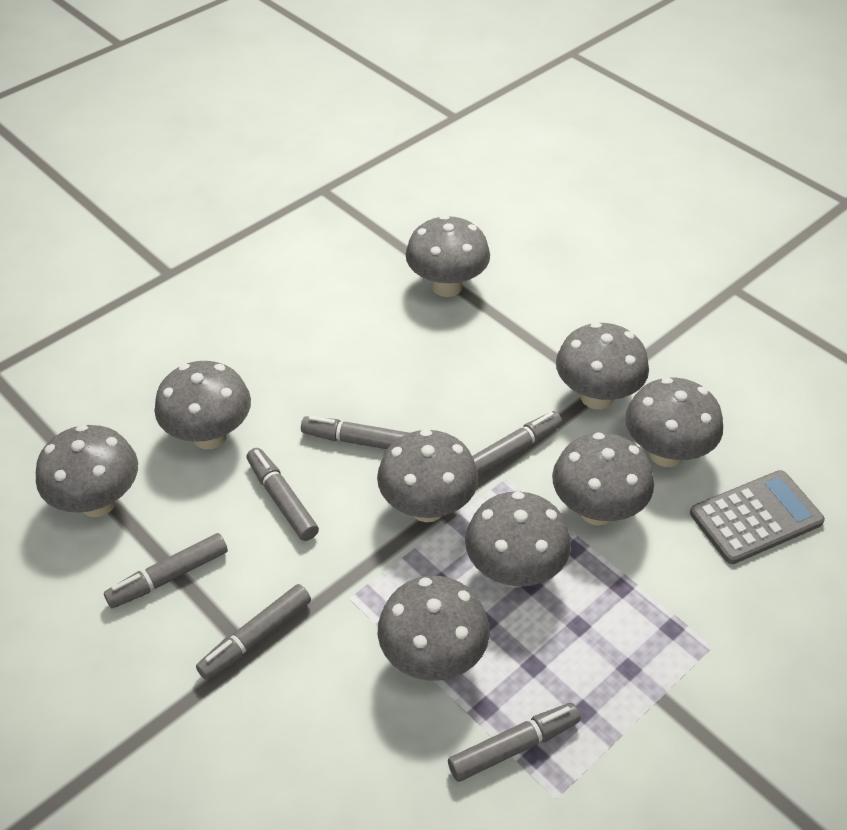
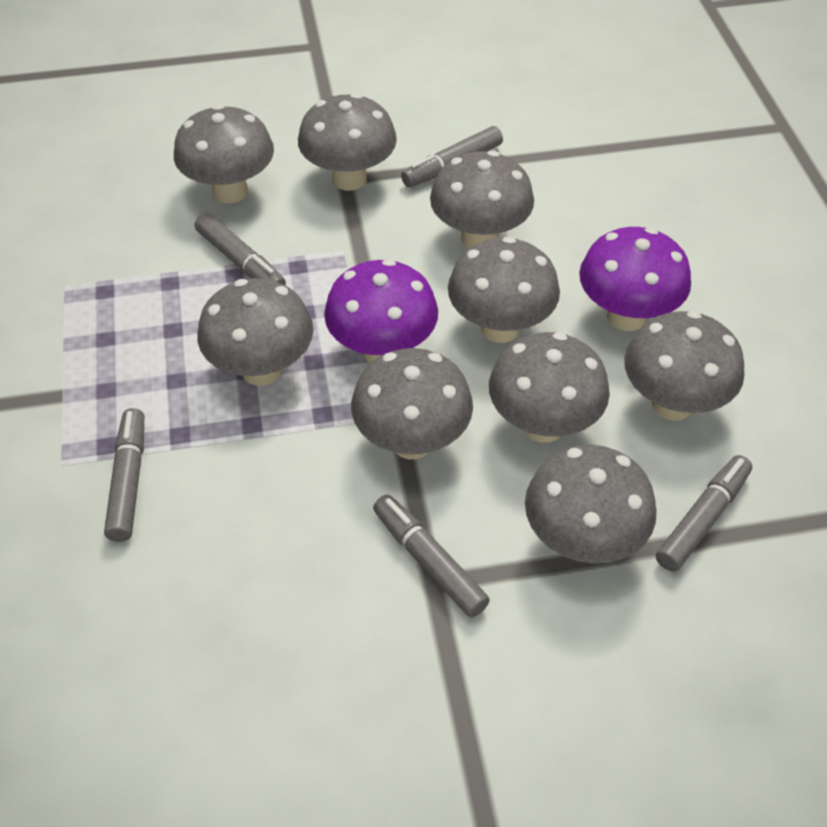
grey calculator: 1 -> 0
grey marker: 6 -> 5
purple mushroom: 0 -> 2

